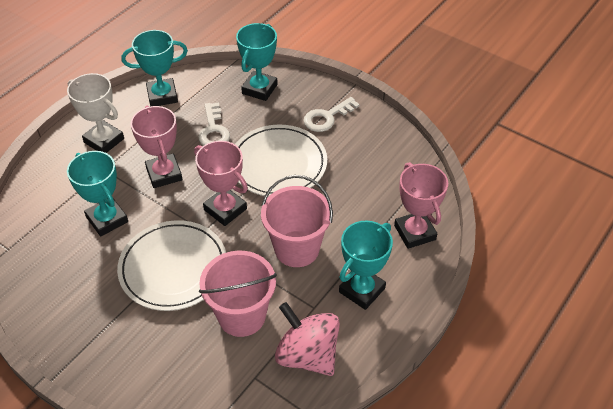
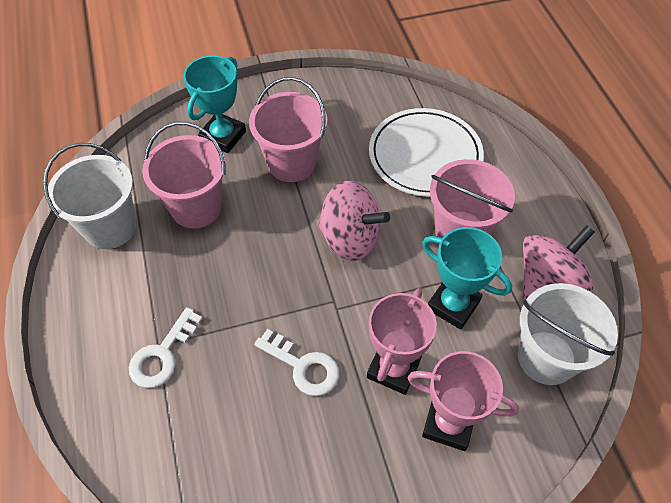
pink bucket: 2 -> 3
pink spinning top: 1 -> 2
pink trophy: 3 -> 2
turquoise trophy: 4 -> 2
white bucket: 0 -> 2
white plate: 2 -> 1
white trophy: 1 -> 0

